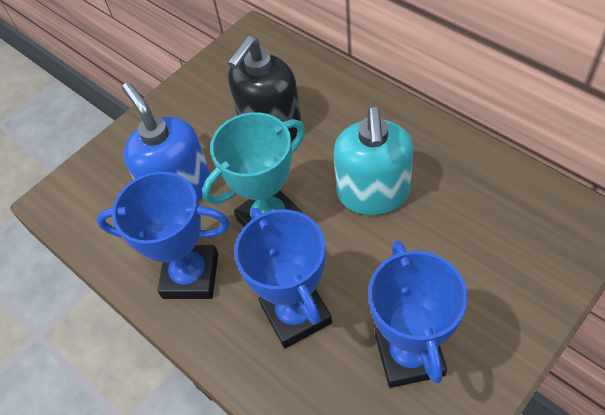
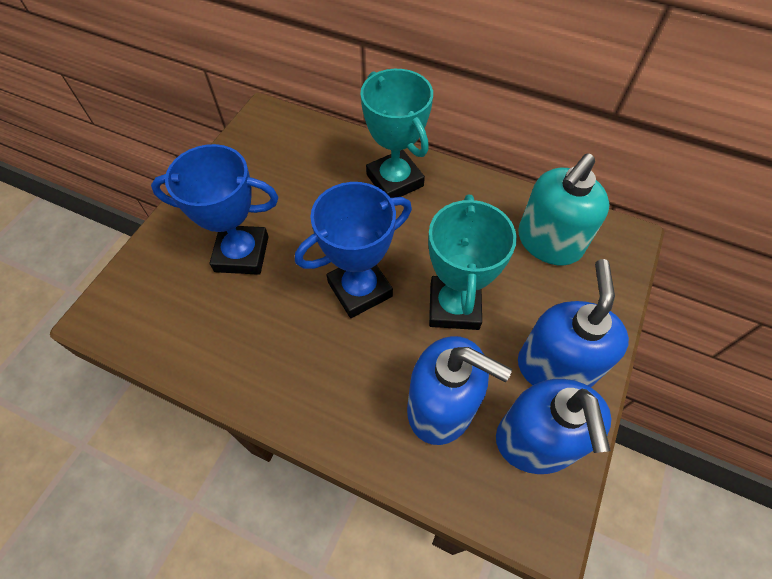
black soap dispenser: 1 -> 0
blue soap dispenser: 1 -> 3
blue trophy: 3 -> 2
turquoise trophy: 1 -> 2

